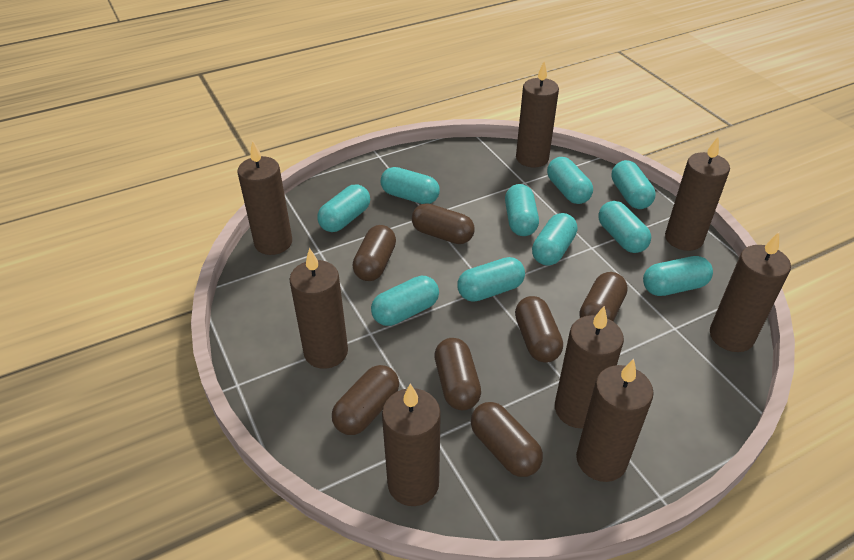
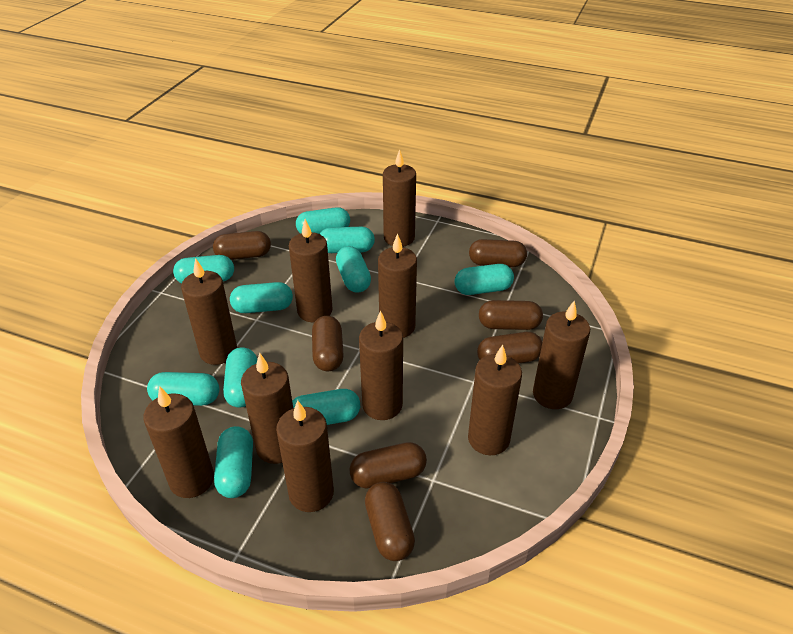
brown candle: 8 -> 10

